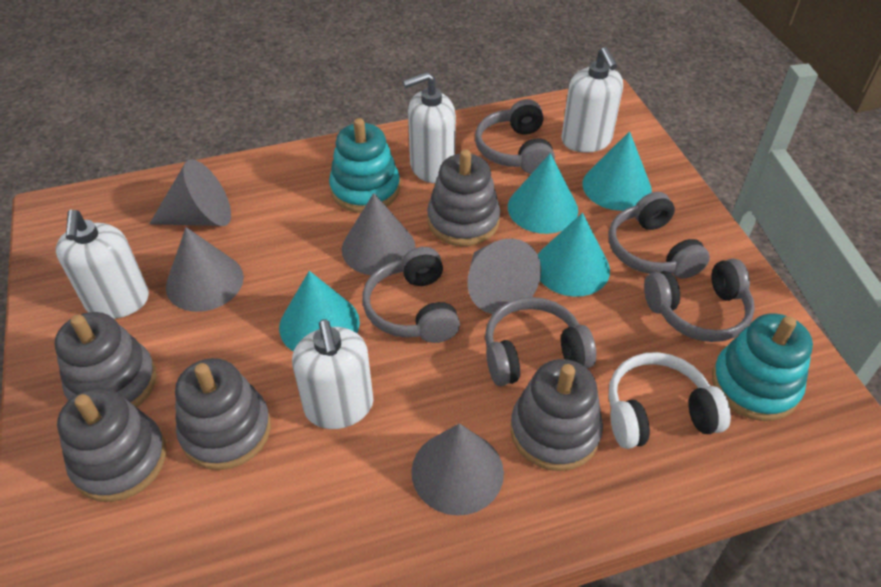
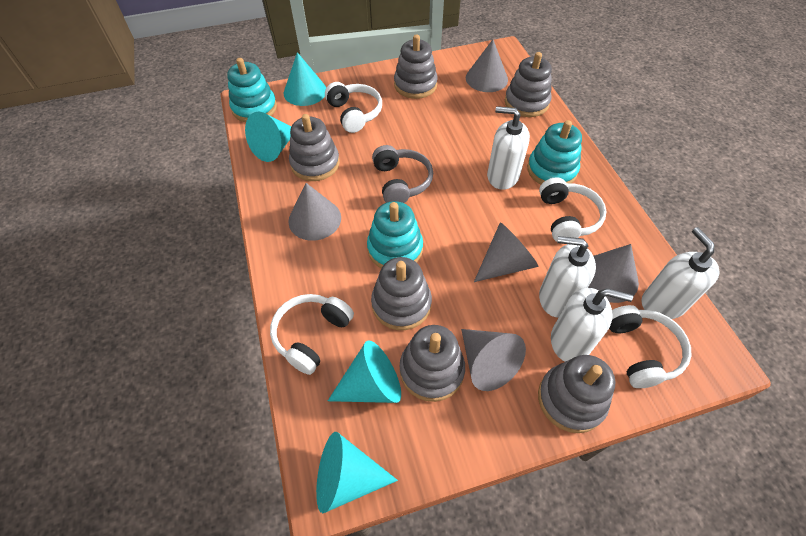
grey headphones: 5 -> 1
grey stacking toy: 5 -> 6
turquoise stacking toy: 2 -> 3
white headphones: 1 -> 4

